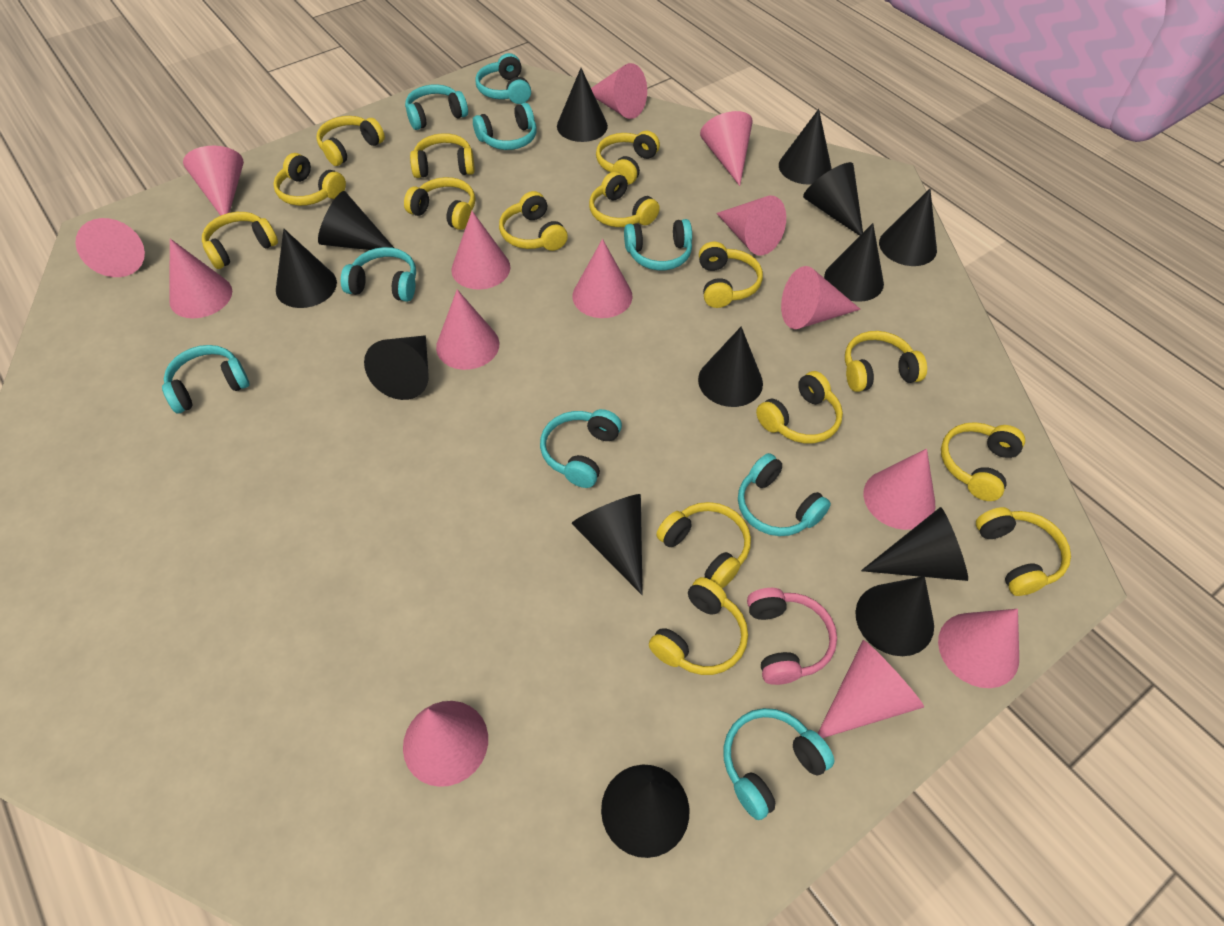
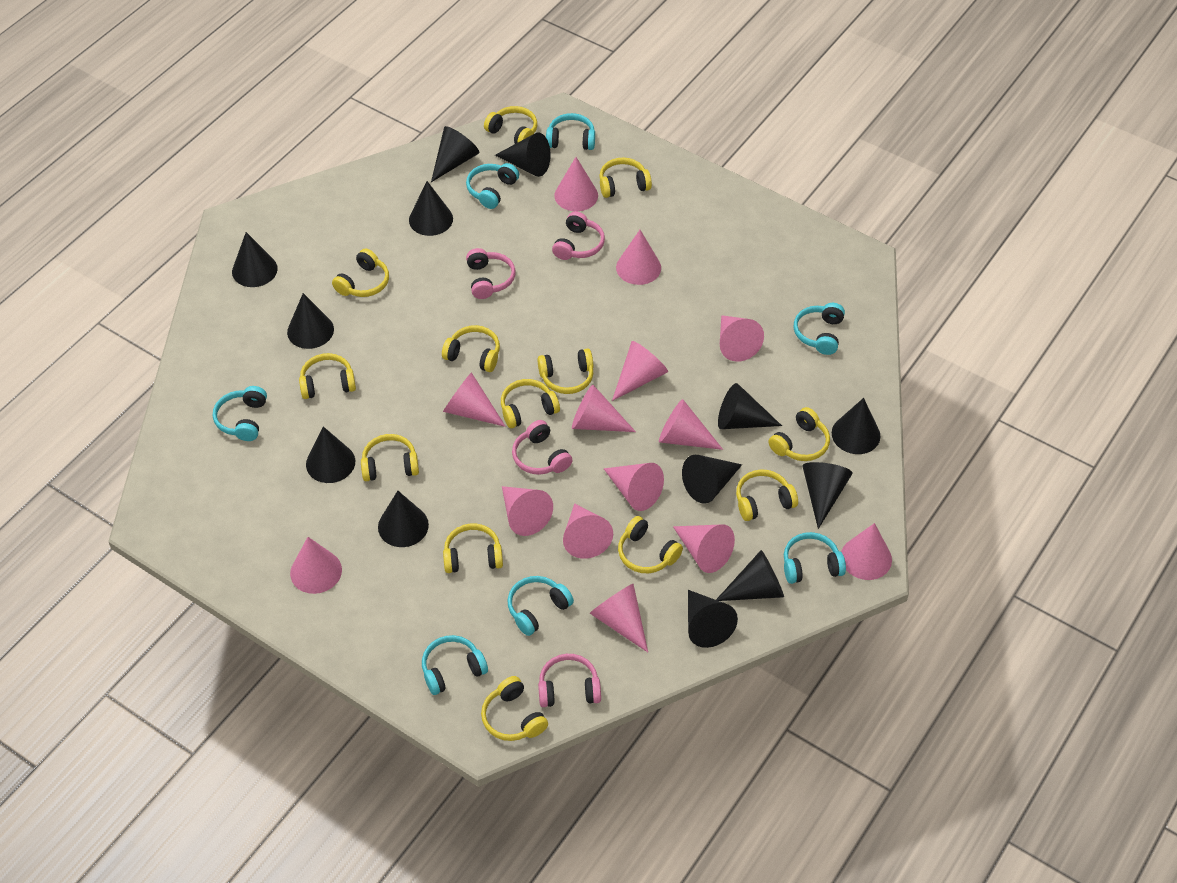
pink headphones: 1 -> 4
turquoise headphones: 9 -> 7
yellow headphones: 15 -> 13

